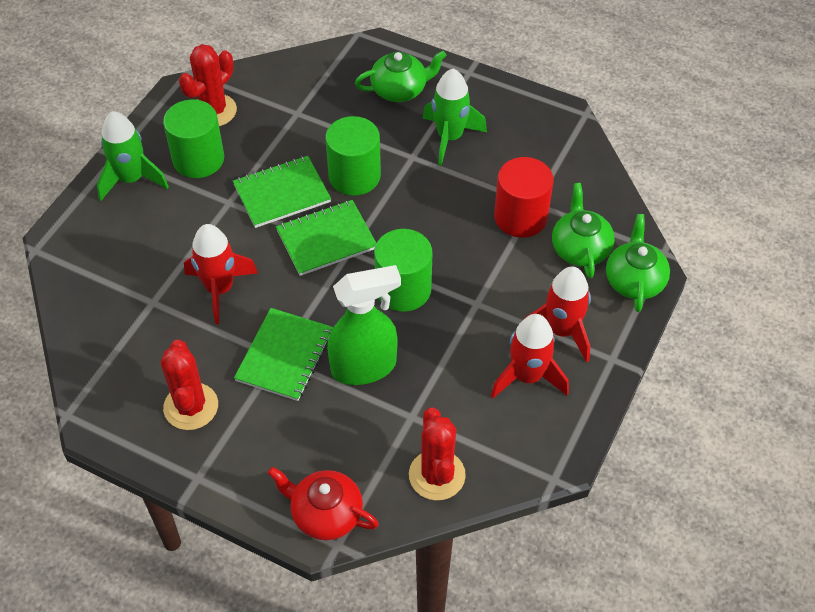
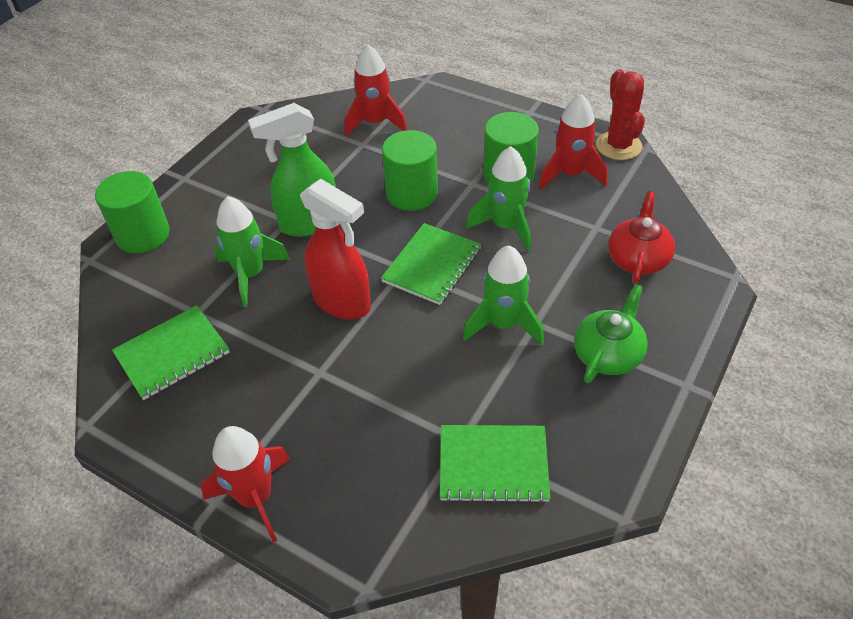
green rocket: 2 -> 3
green teapot: 3 -> 1
red cactus: 3 -> 1
red cylinder: 1 -> 0
red spray bottle: 0 -> 1

